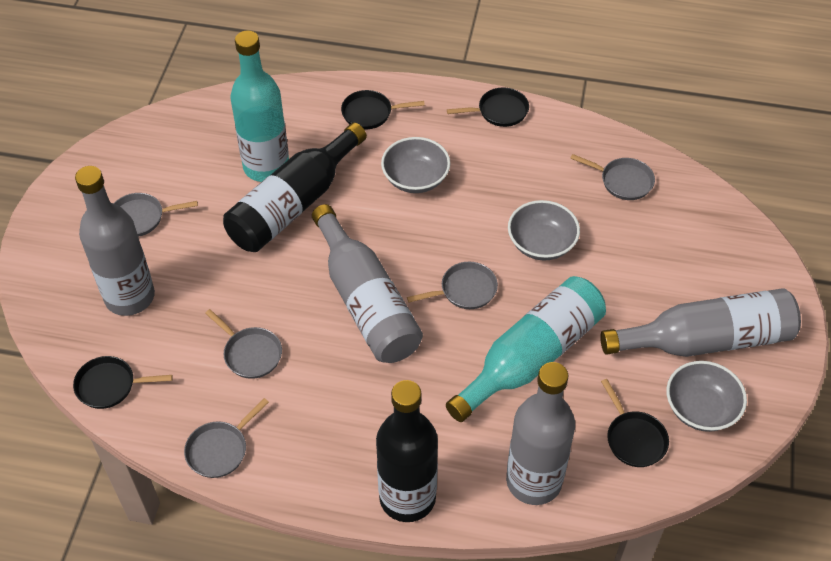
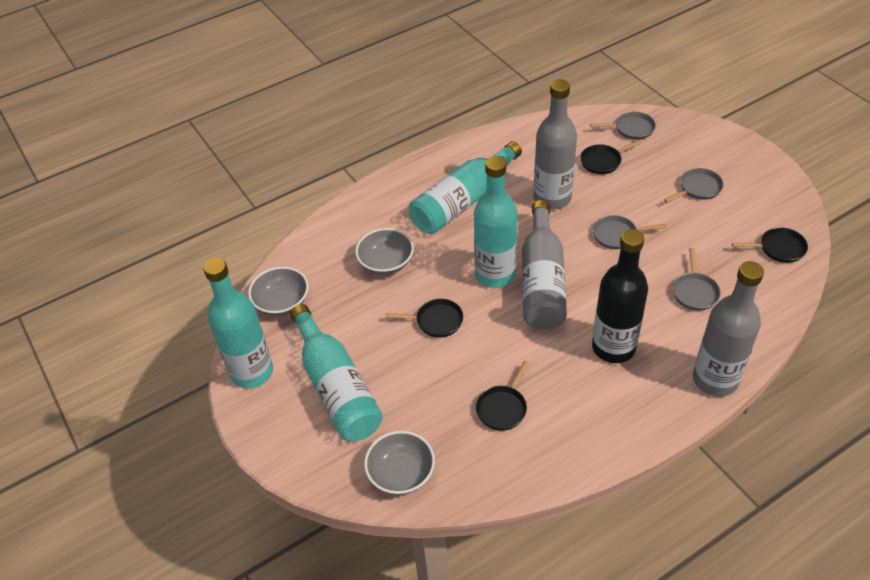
black bottle: 2 -> 1
grey bottle: 4 -> 3
grey pan: 5 -> 4
turquoise bottle: 2 -> 4

